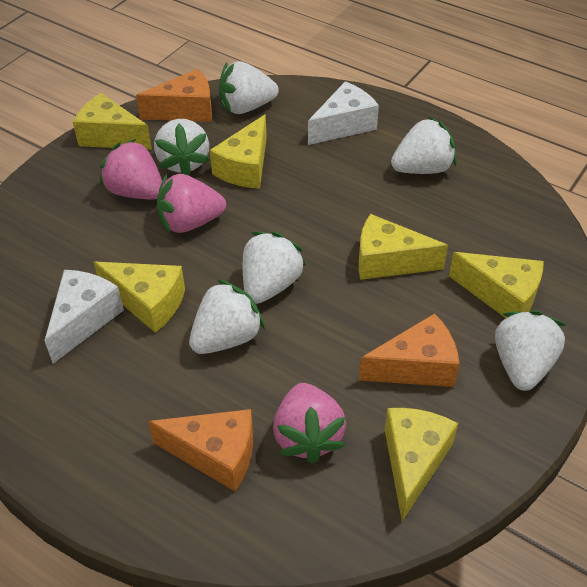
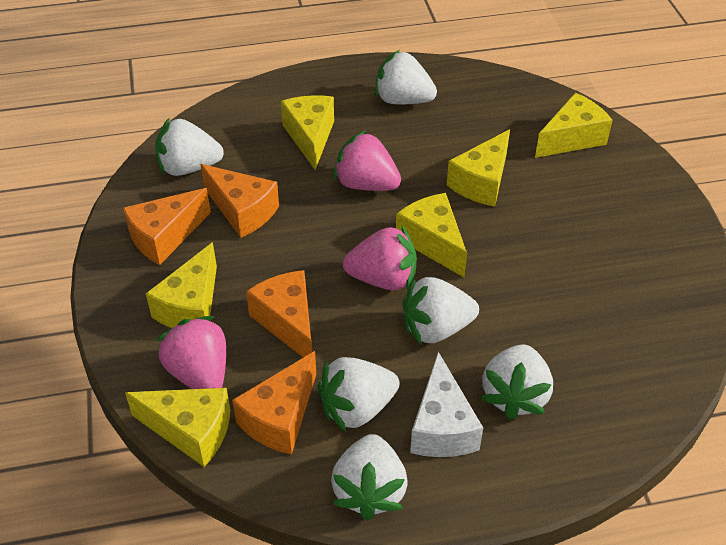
orange cheese: 3 -> 4
white cheese: 2 -> 1

